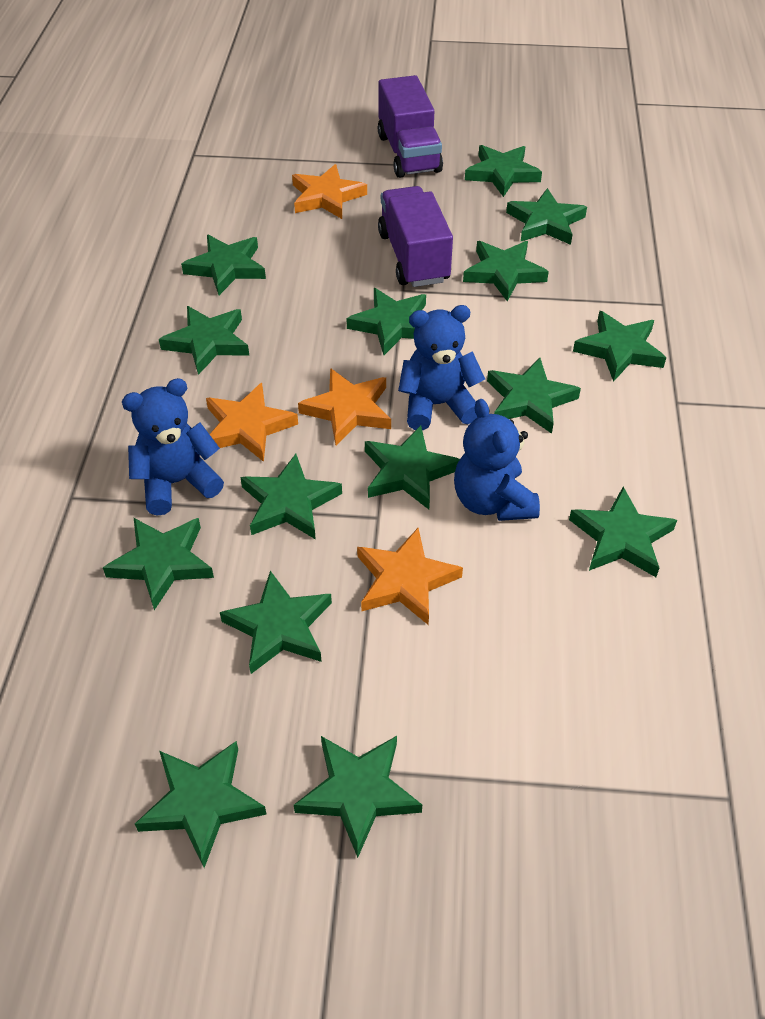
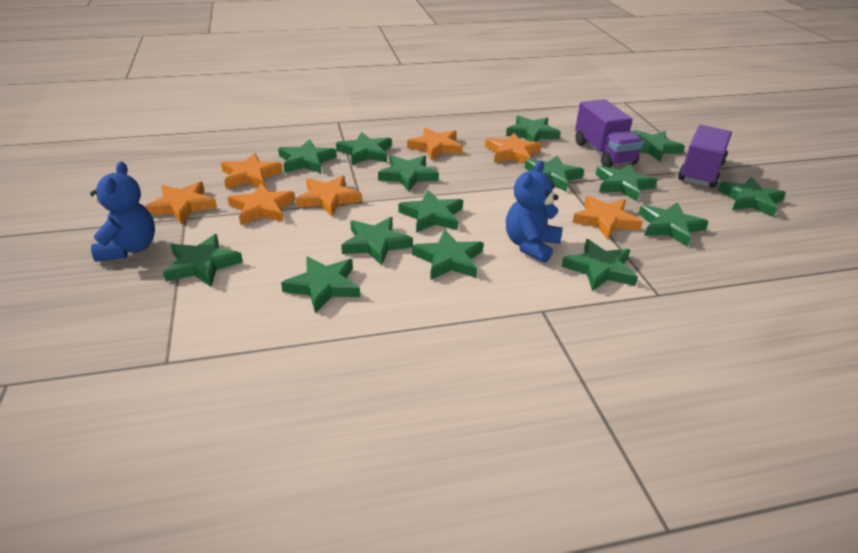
blue teddy bear: 3 -> 2
orange star: 4 -> 7

